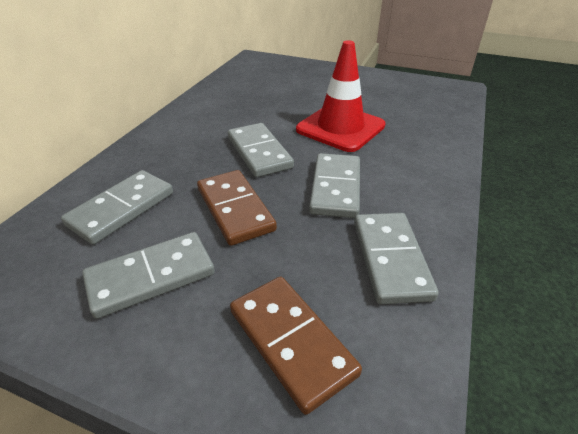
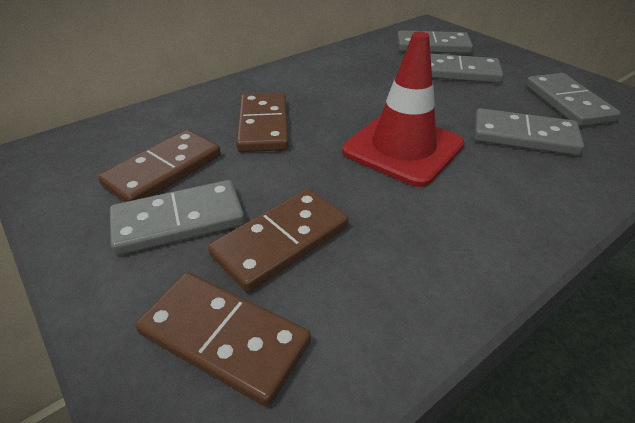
brown domino: 2 -> 4

